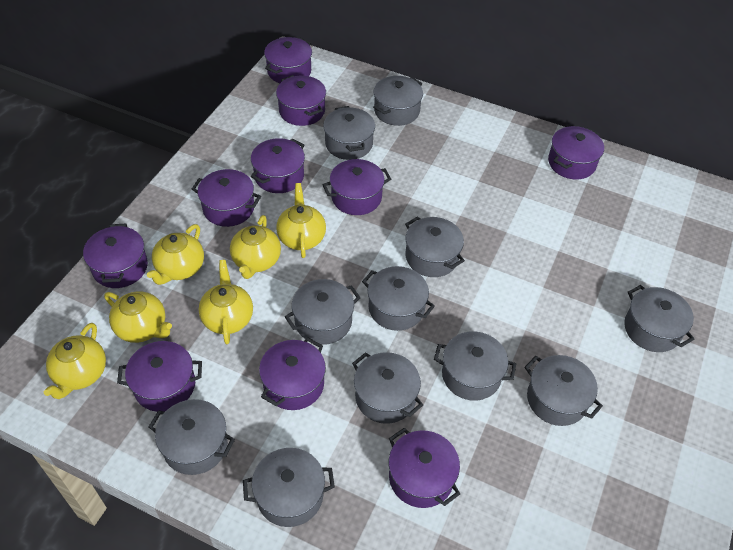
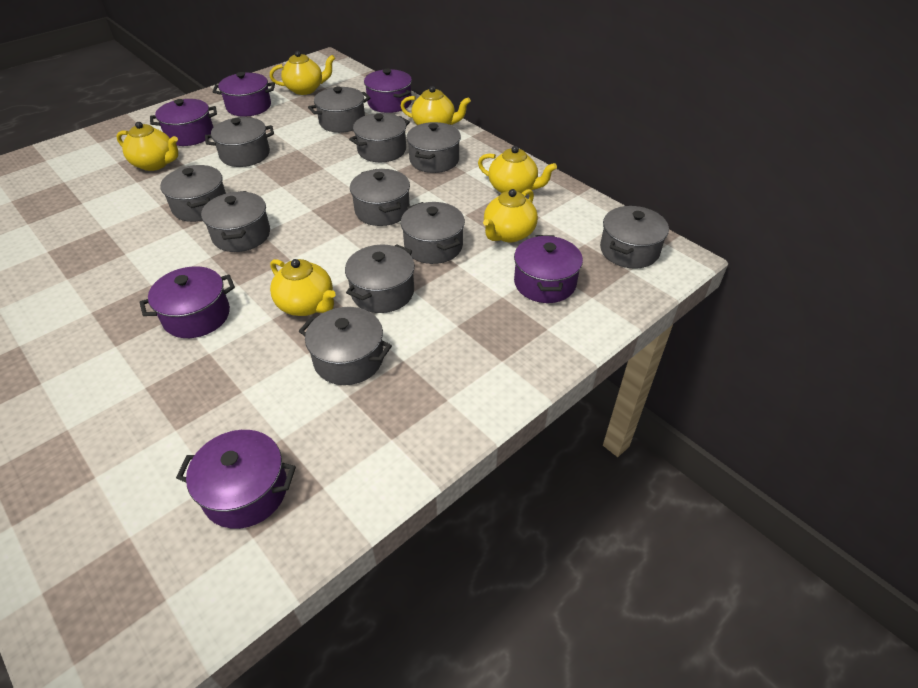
purple pot: 10 -> 6

